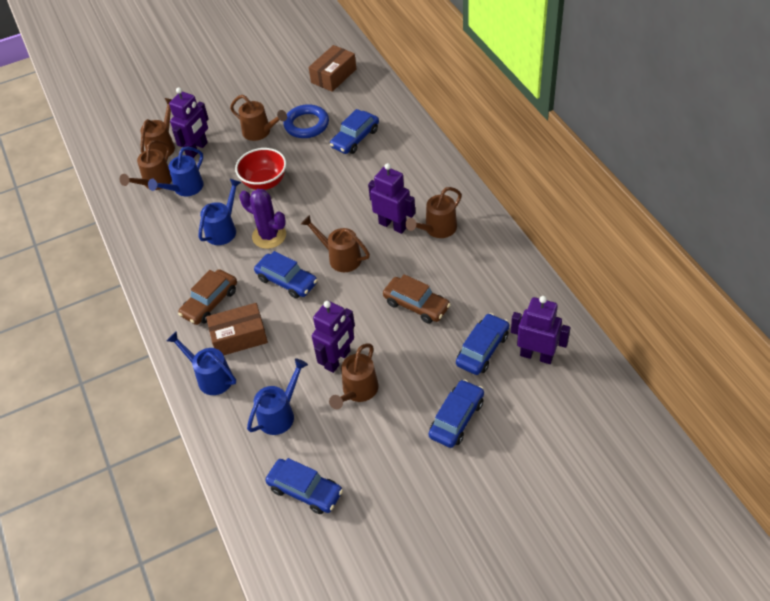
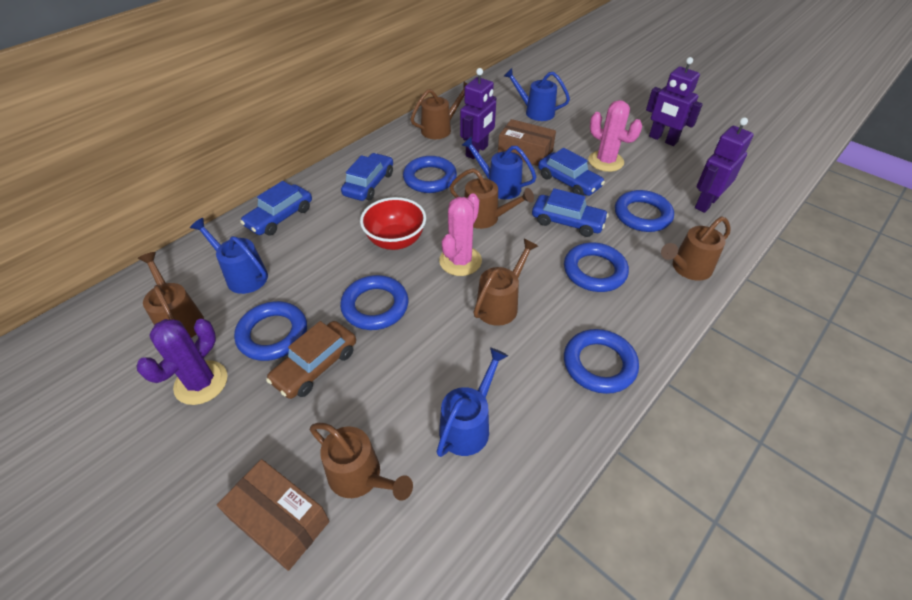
blue car: 5 -> 4
blue ring: 1 -> 6
brown car: 2 -> 1
pink cactus: 0 -> 2
purple robot: 4 -> 3

